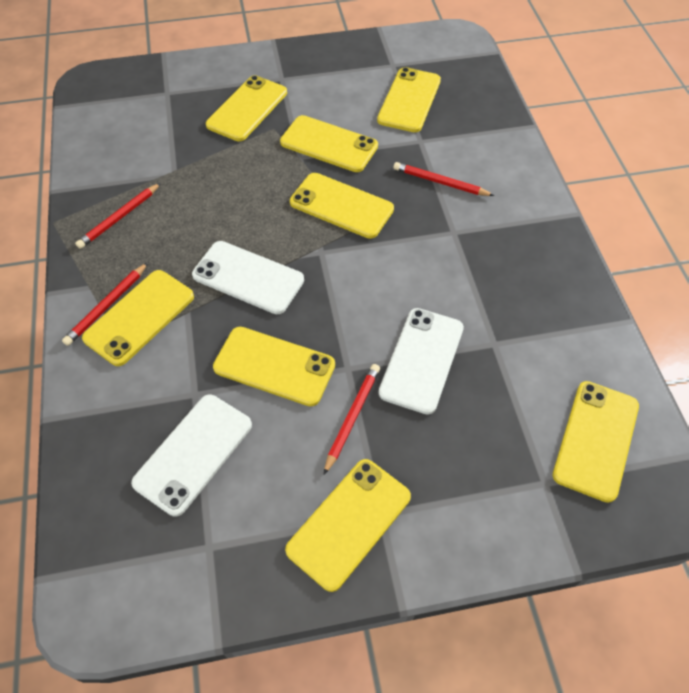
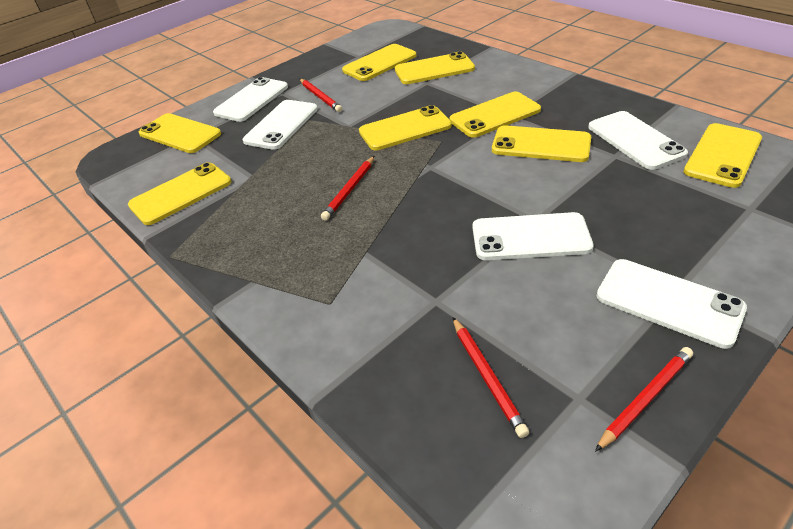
white phone: 3 -> 5

